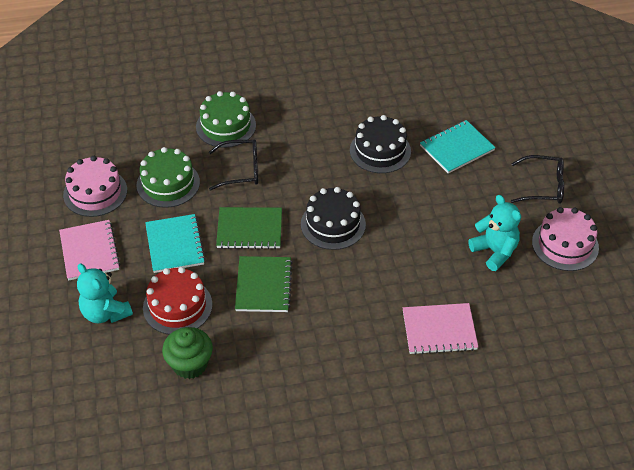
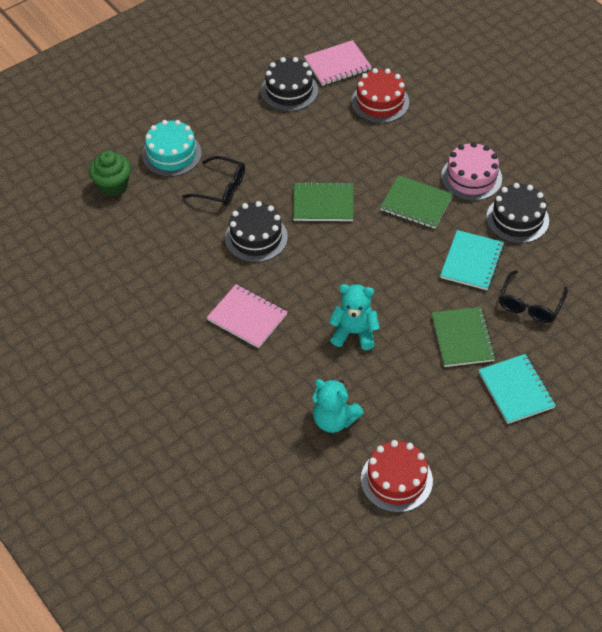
black cake: 2 -> 3
green cake: 2 -> 0
green notebook: 2 -> 3
pink cake: 2 -> 1
red cake: 1 -> 2
turquoise cake: 0 -> 1

